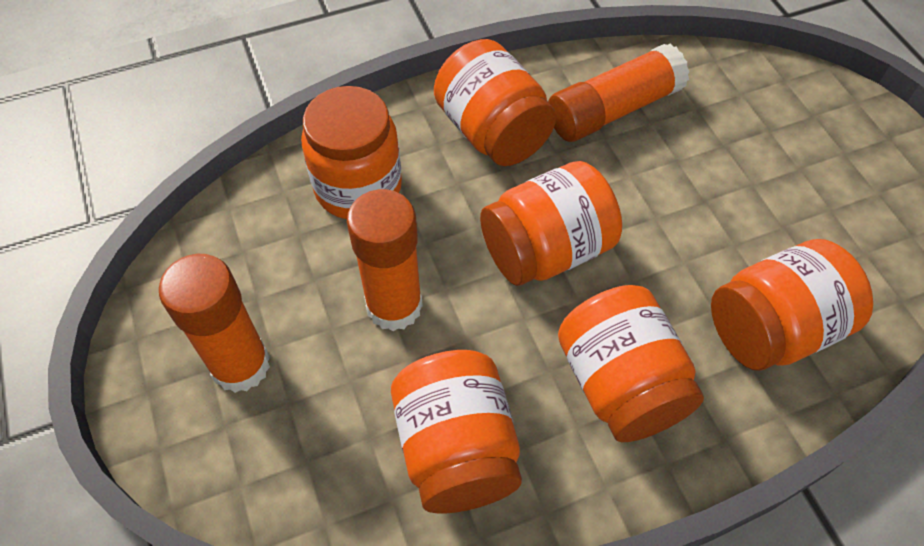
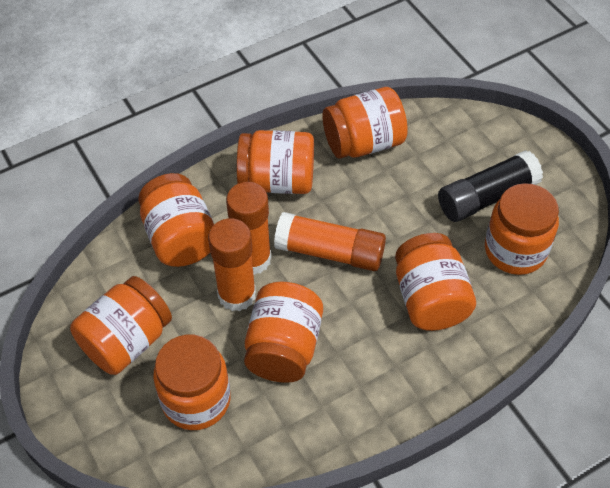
black glue stick: 0 -> 1
orange jar: 6 -> 8

